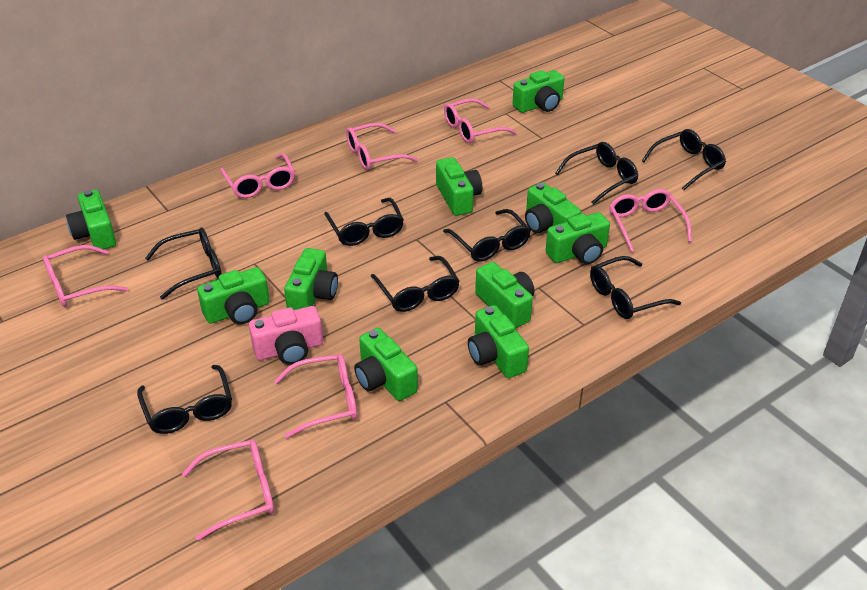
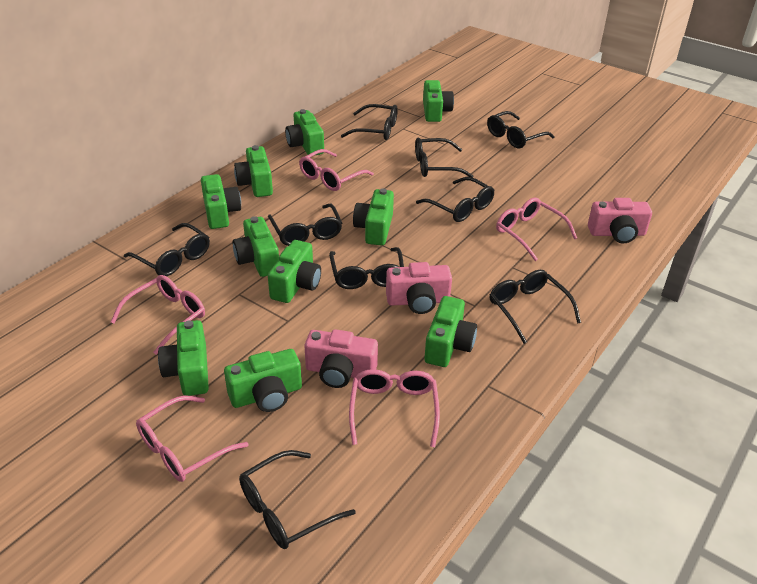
black glasses: 8 -> 9
pink camera: 1 -> 3
pink glasses: 7 -> 5

